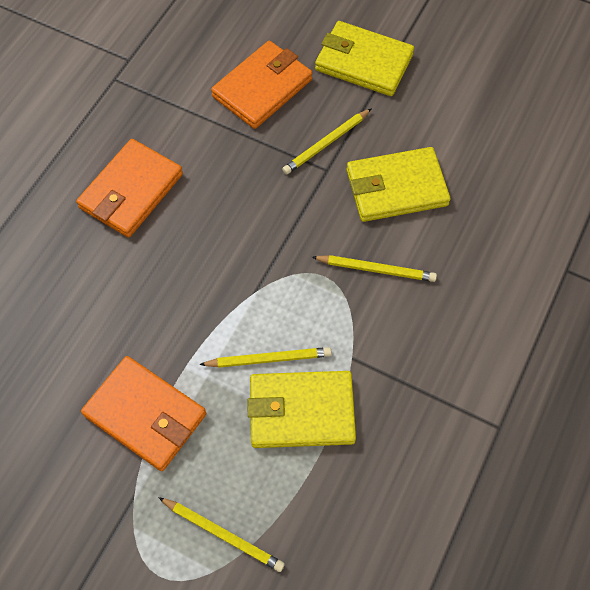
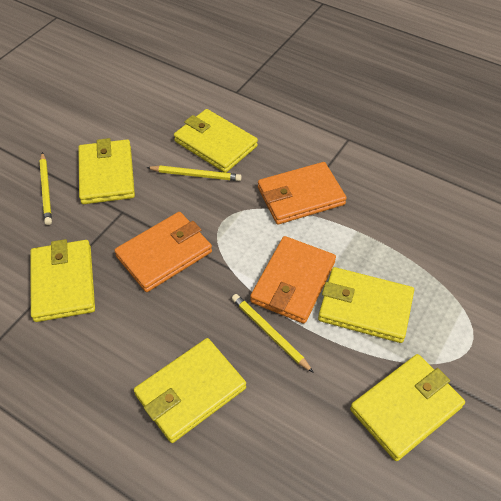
yellow pencil: 4 -> 3
yellow wallet: 3 -> 6

